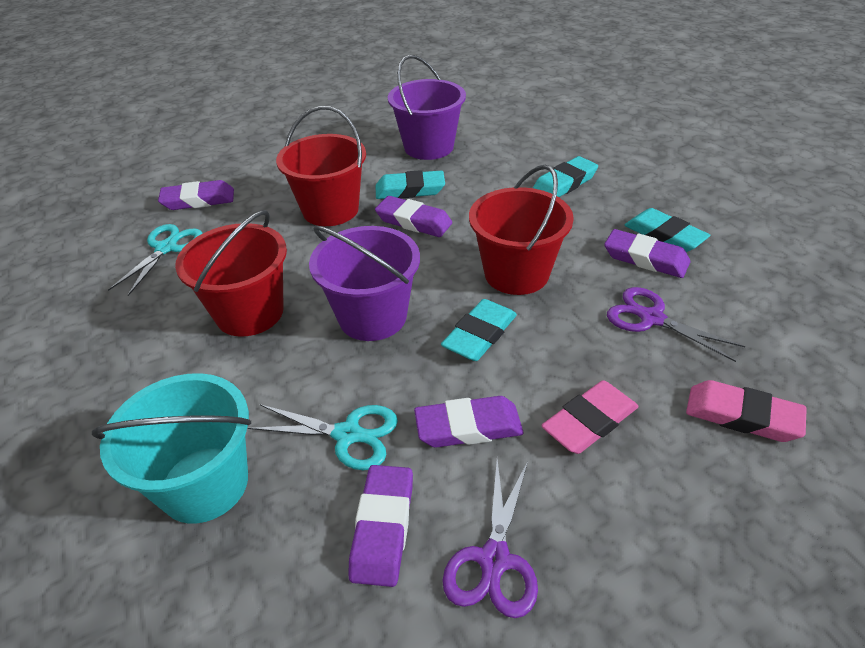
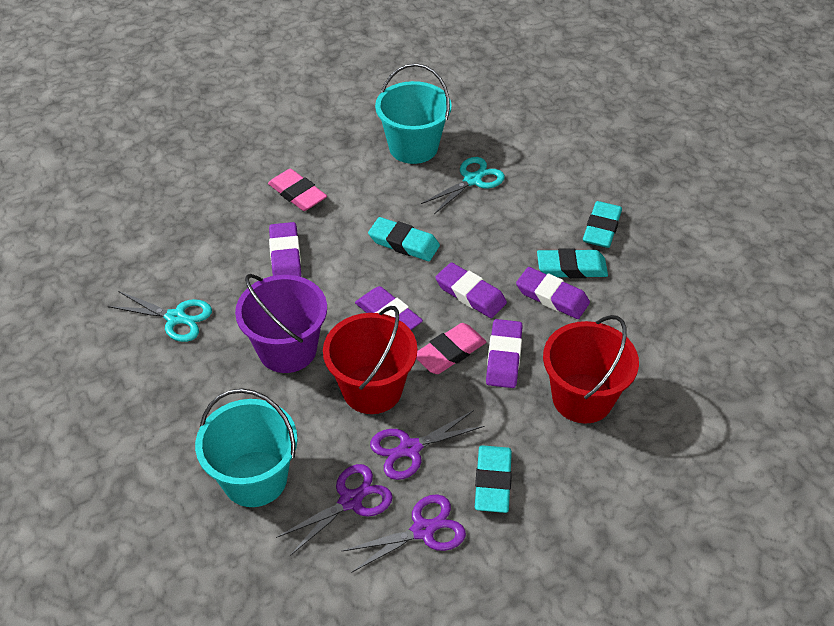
purple bucket: 2 -> 1
purple scissors: 2 -> 3
red bucket: 3 -> 2
turquoise bucket: 1 -> 2

